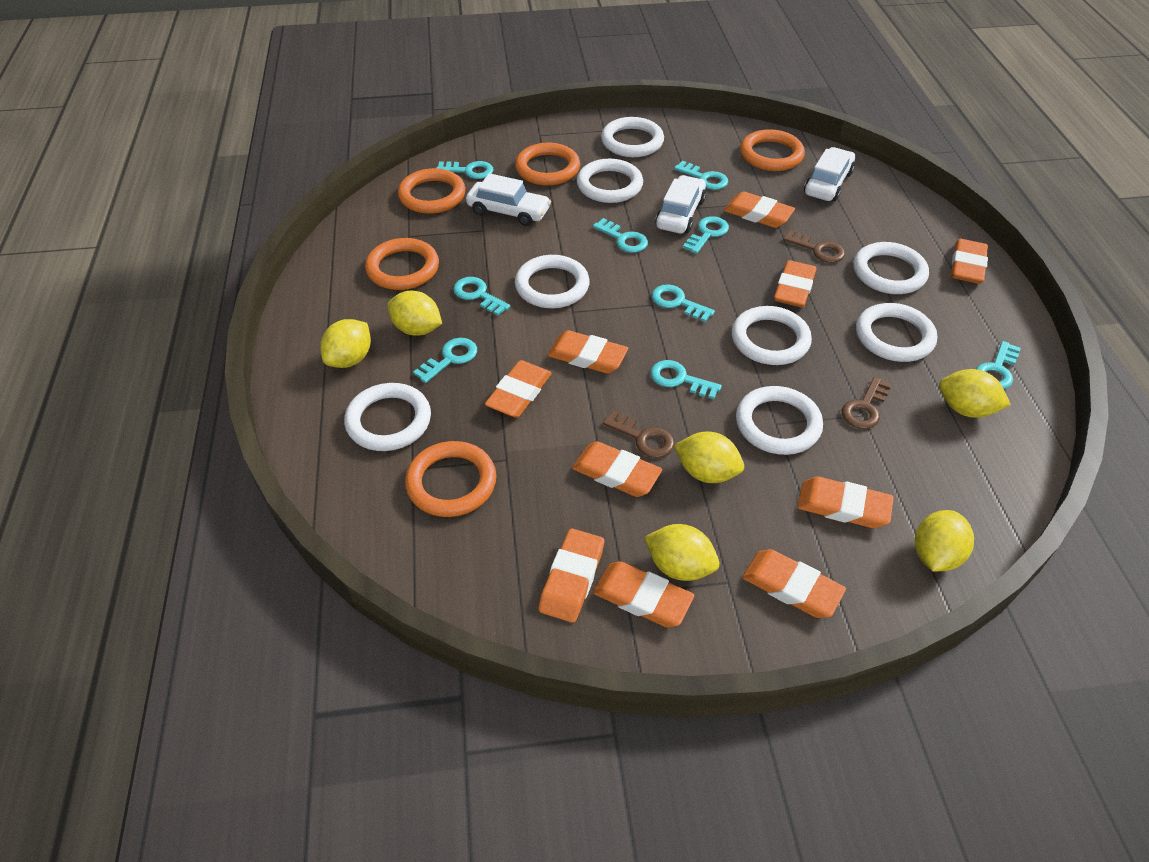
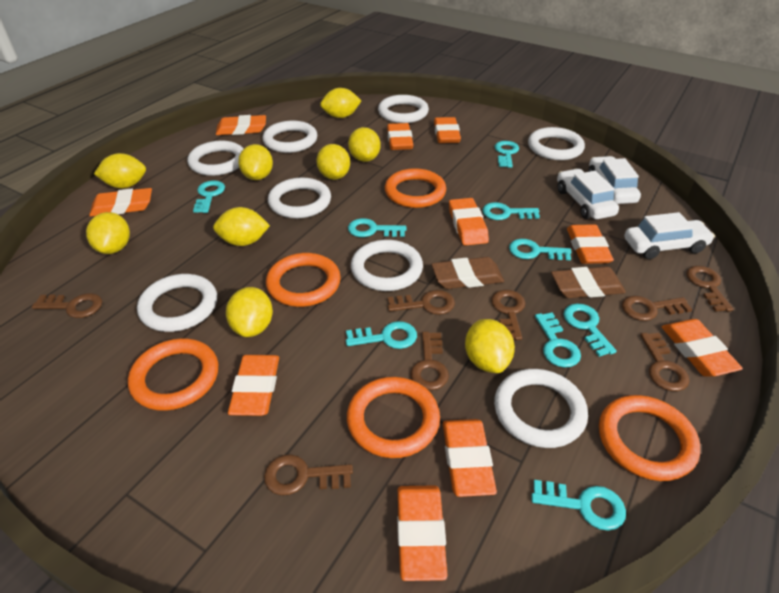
brown eraser: 0 -> 2
brown key: 3 -> 8
yellow lemon: 6 -> 9

